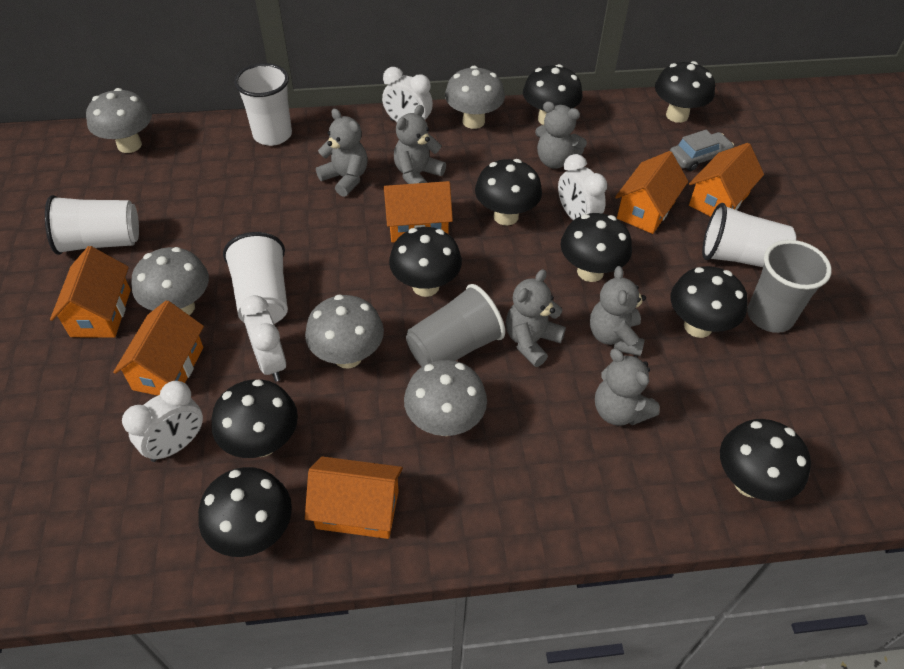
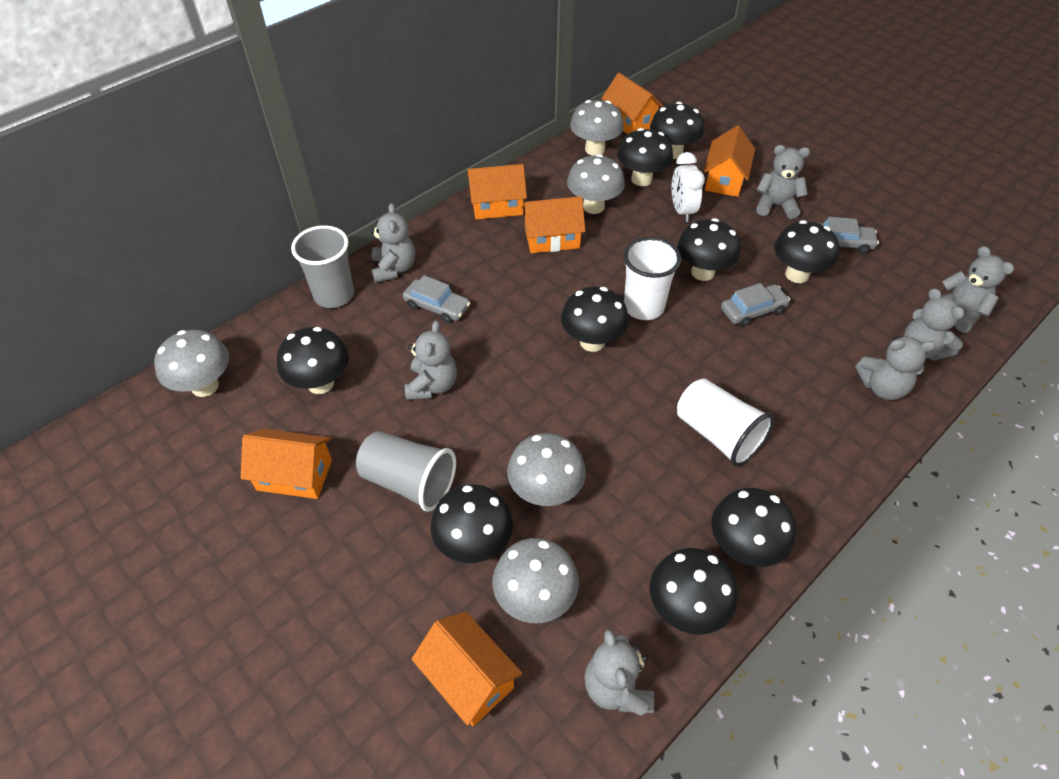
grey car: 1 -> 3
grey teddy bear: 6 -> 7
white clock: 4 -> 1
white cup: 4 -> 2

